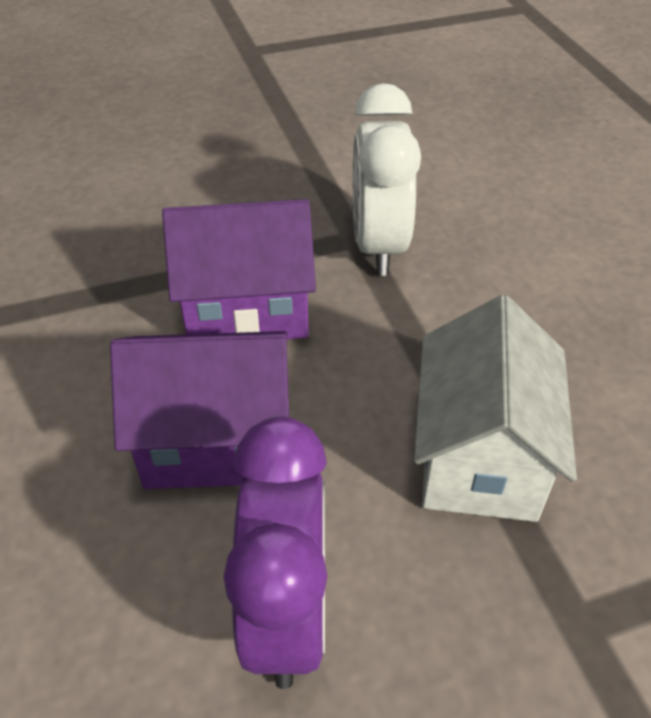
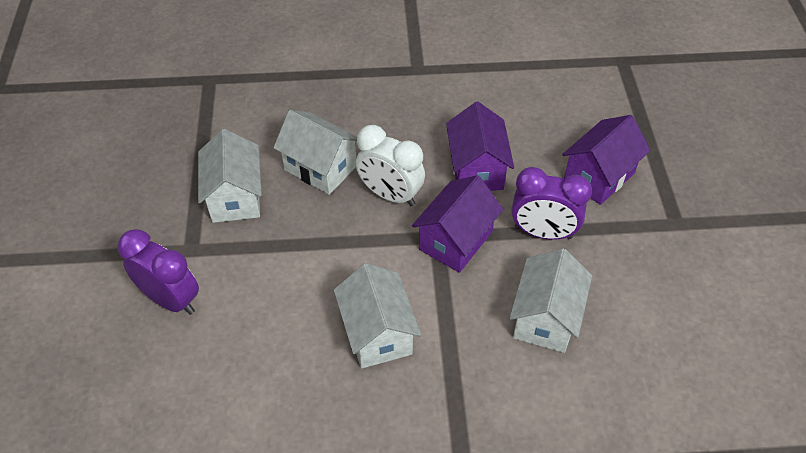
purple clock: 1 -> 2
purple house: 2 -> 3
white house: 1 -> 4

